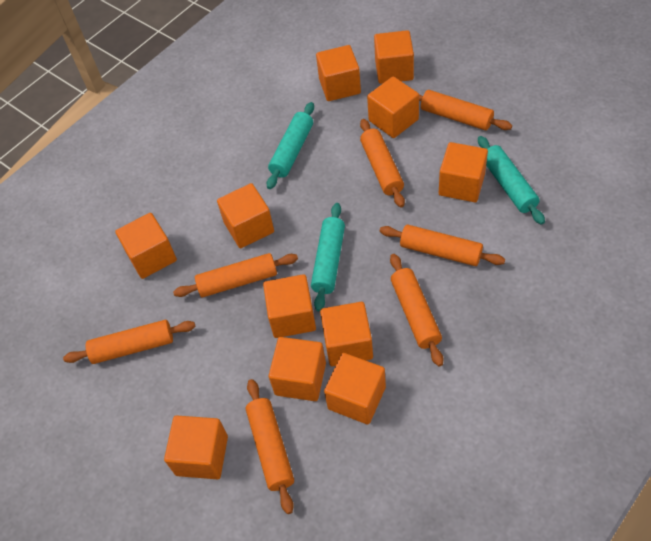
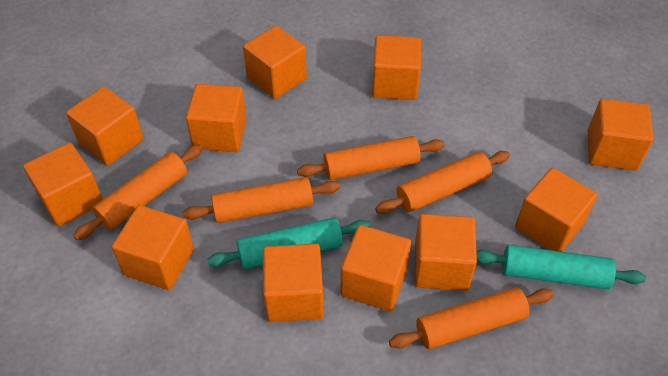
orange rolling pin: 7 -> 5
turquoise rolling pin: 3 -> 2

